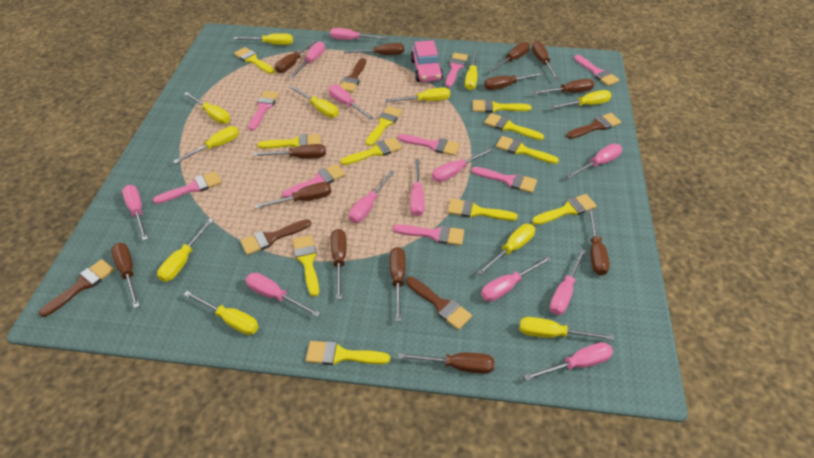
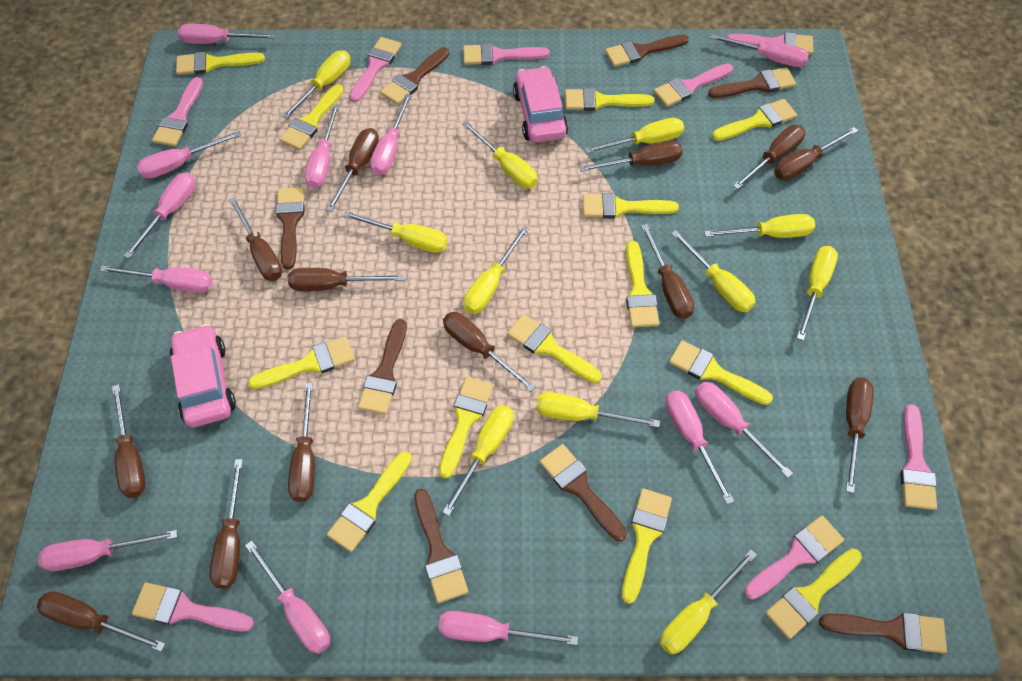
brown brush: 5 -> 8
pink car: 1 -> 2
yellow brush: 11 -> 13

